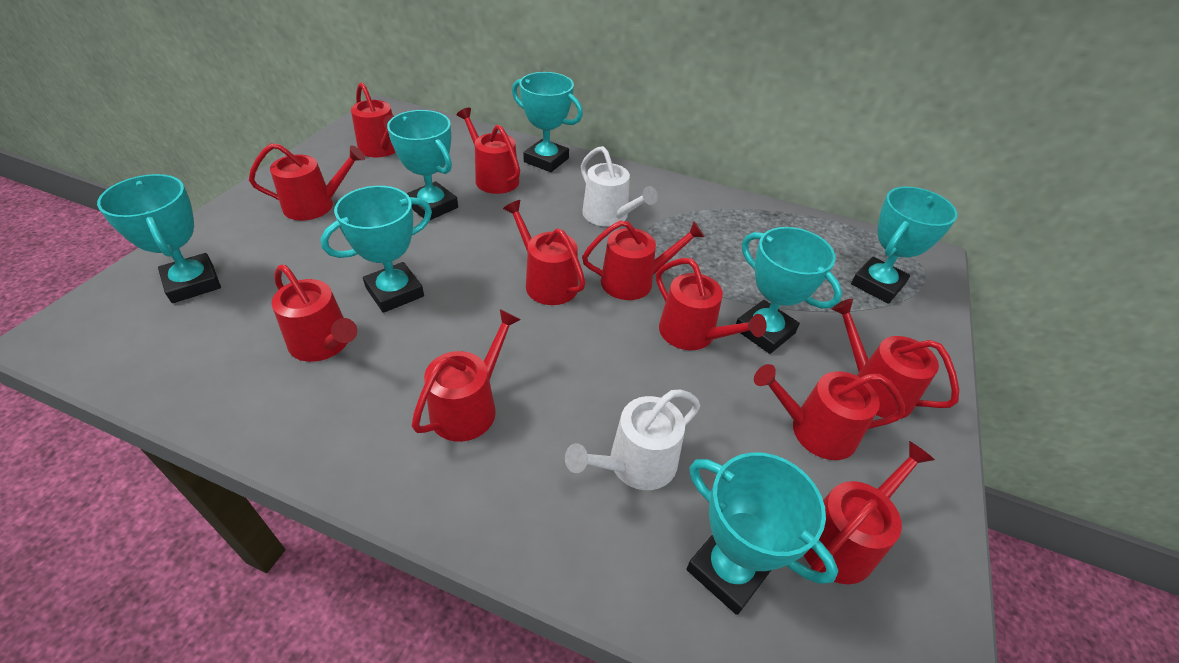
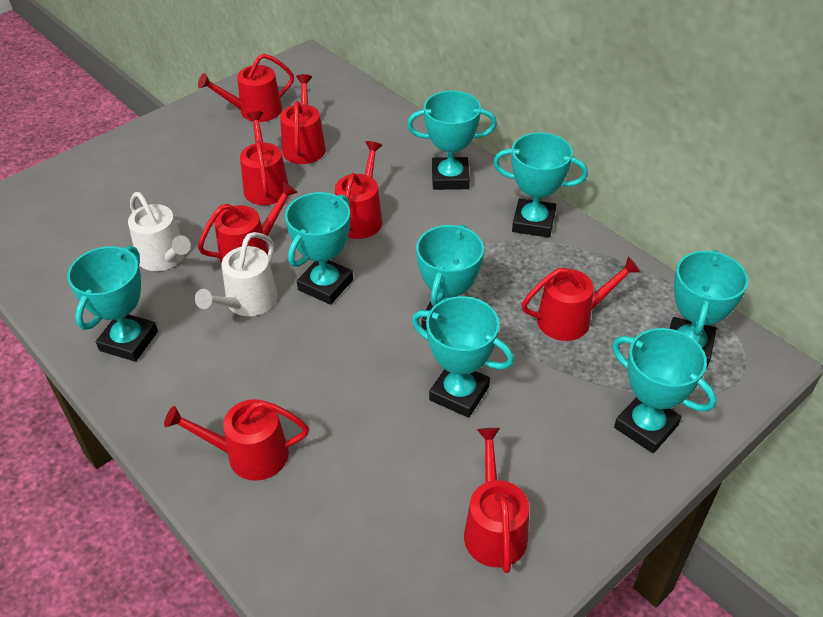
red watering can: 11 -> 8
turquoise trophy: 7 -> 8

